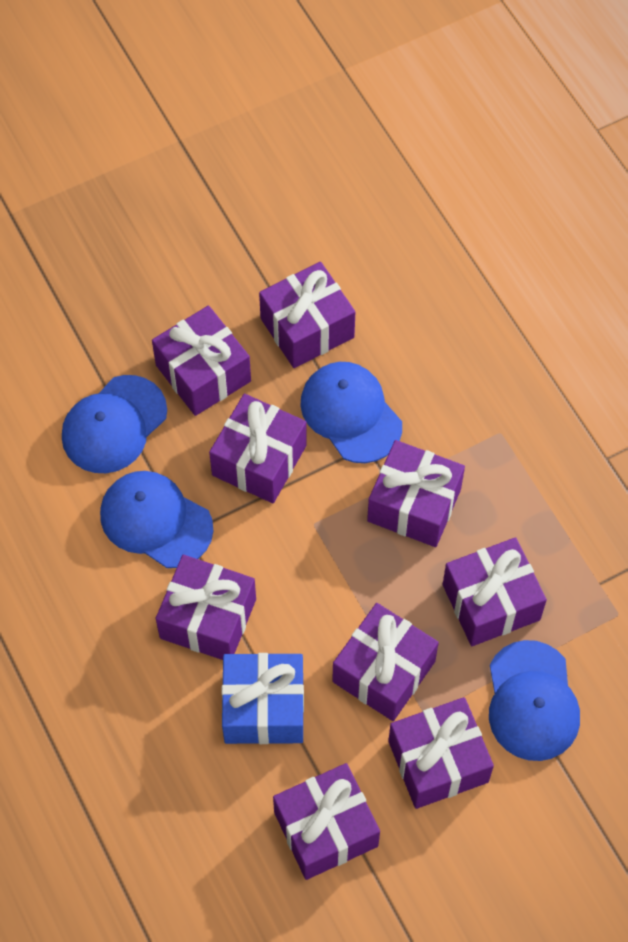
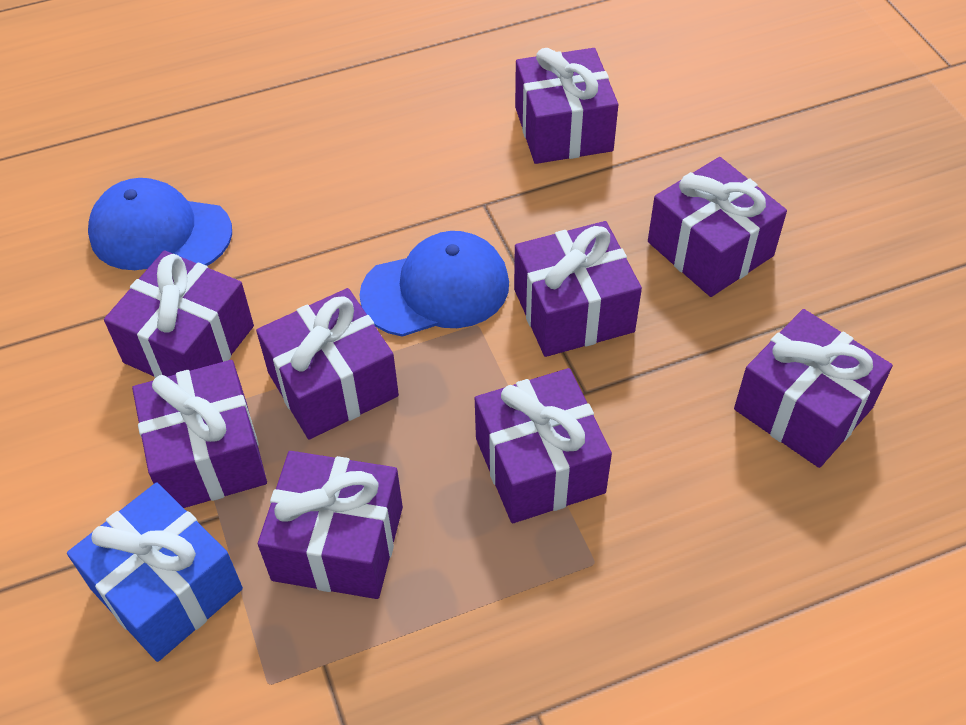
blue cap: 4 -> 2

